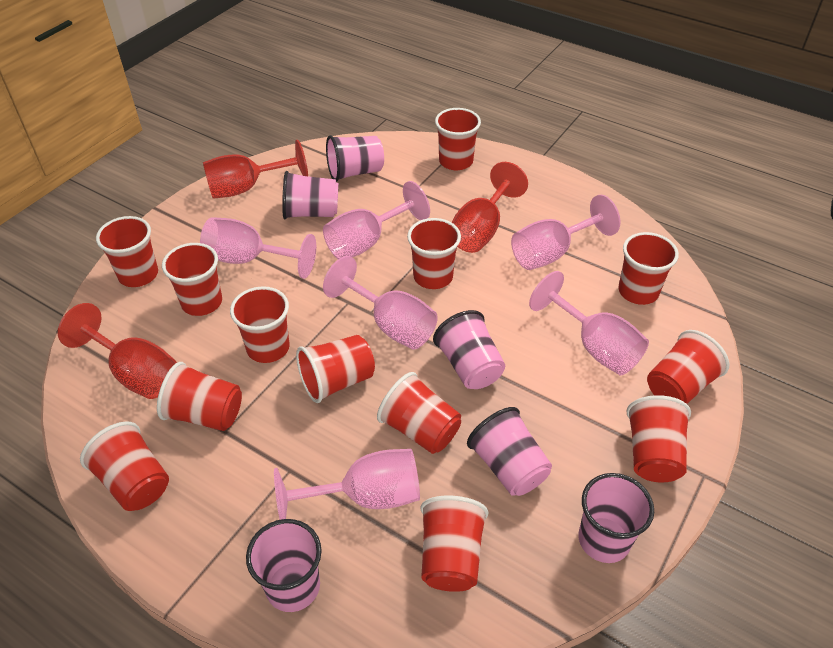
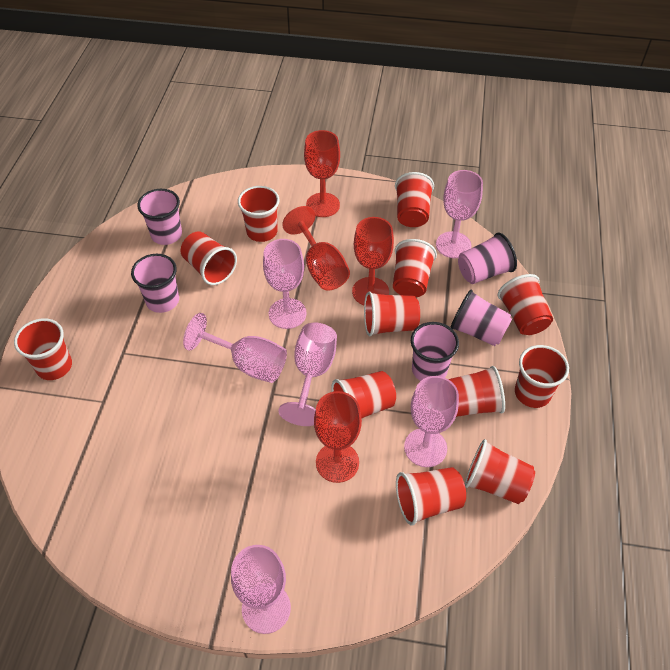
pink cup: 6 -> 5
red cup: 13 -> 12
red goblet: 3 -> 4

